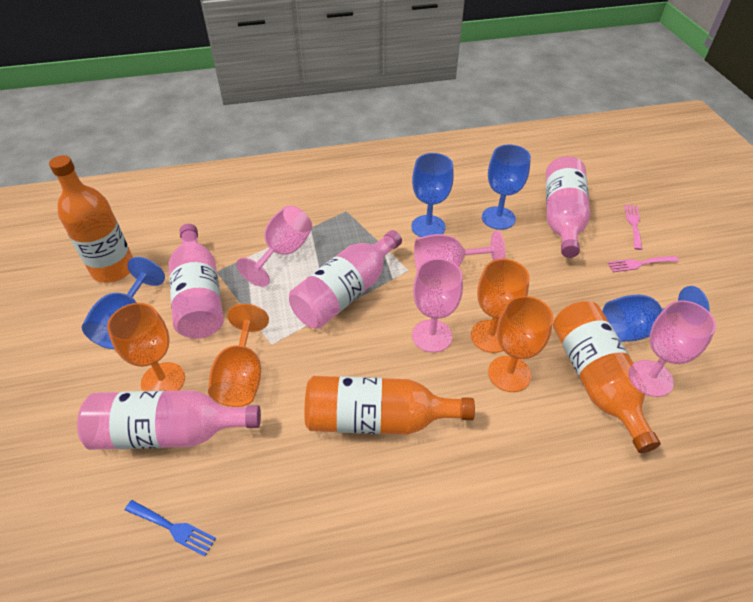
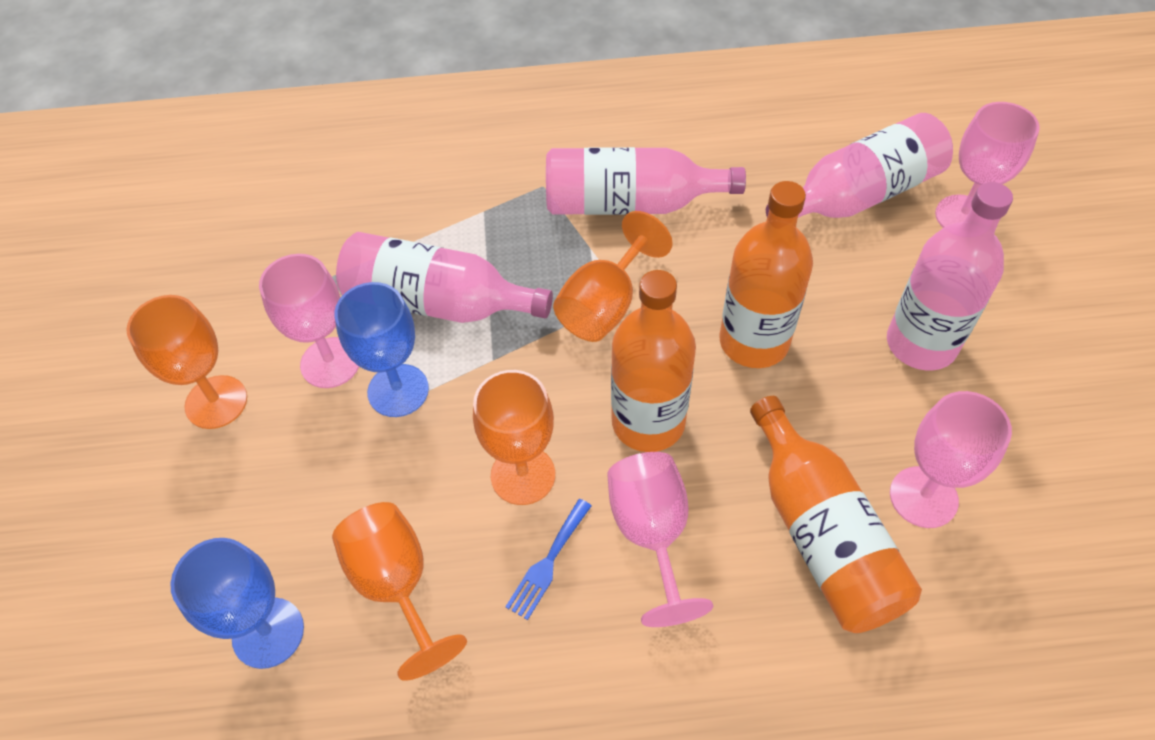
blue goblet: 4 -> 2
pink fork: 2 -> 0

